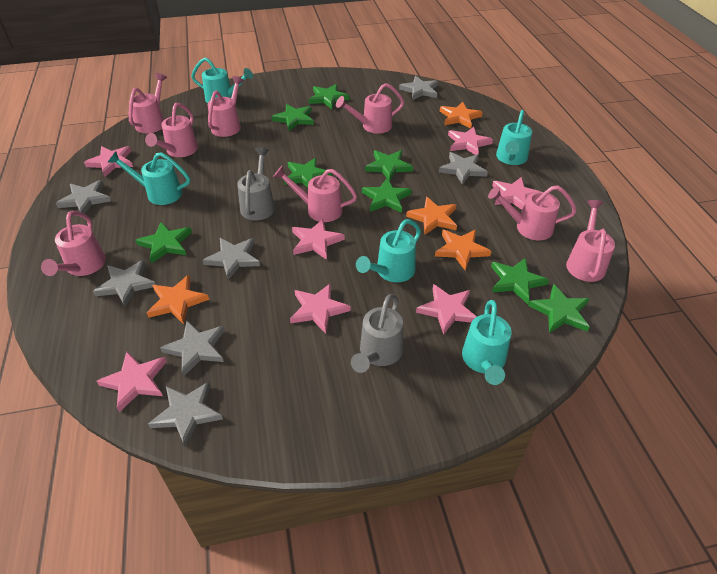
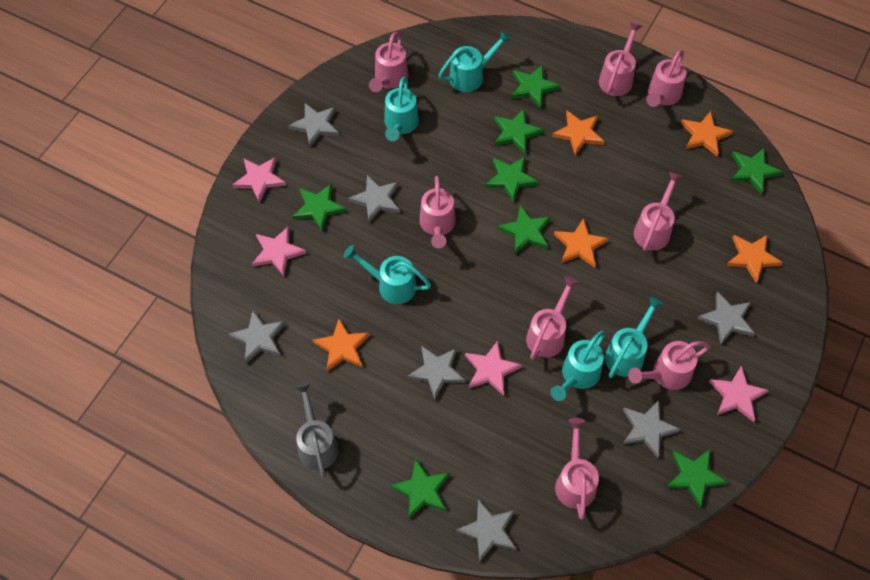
grey watering can: 2 -> 1
orange star: 4 -> 5
pink star: 7 -> 4

